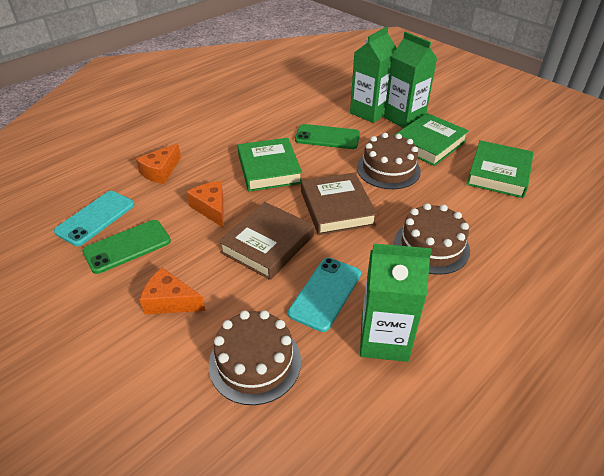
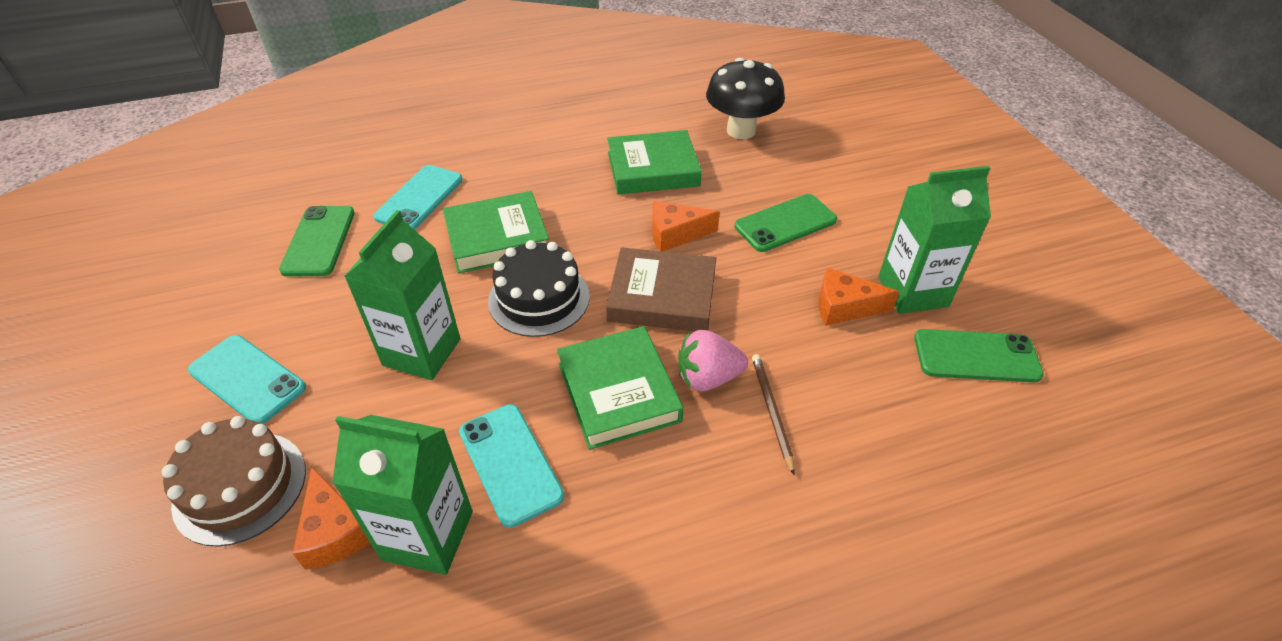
black cake: 0 -> 1
black mushroom: 0 -> 1
brown book: 2 -> 1
brown cake: 3 -> 1
brown pencil: 0 -> 1
green phone: 2 -> 3
pink strawberry: 0 -> 1
turquoise phone: 2 -> 3

